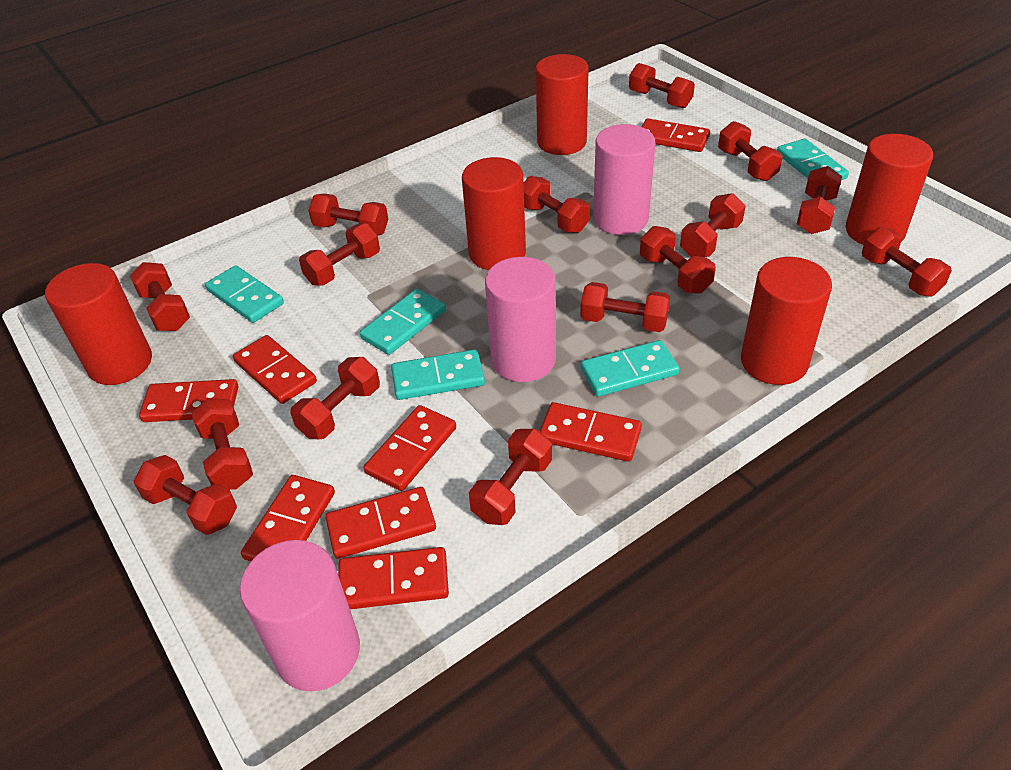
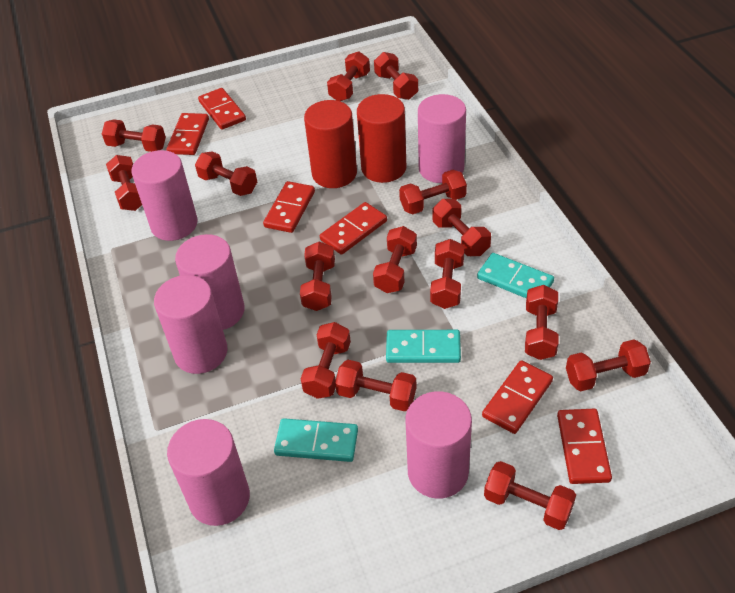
pink cylinder: 3 -> 6
red cylinder: 5 -> 2
red domino: 8 -> 6
turquoise domino: 5 -> 3

